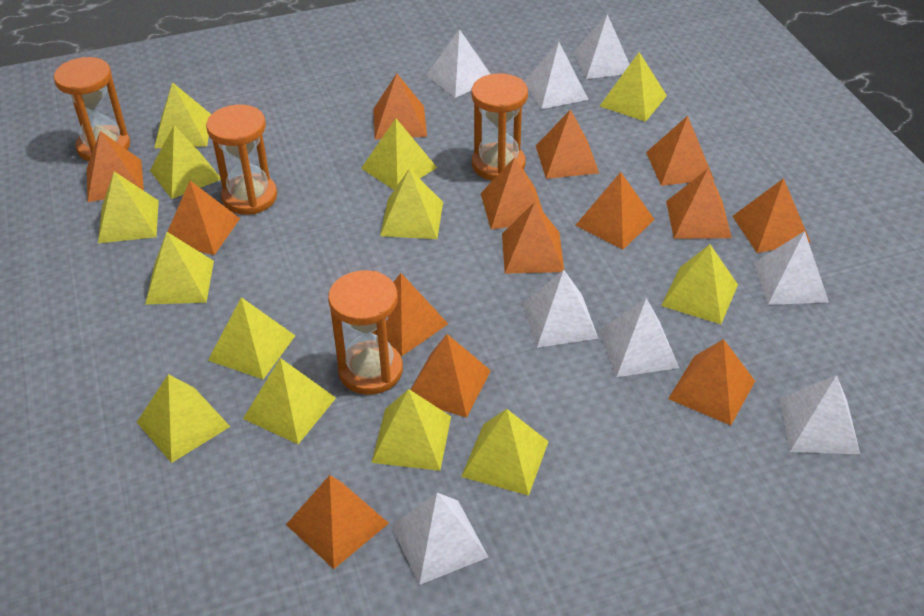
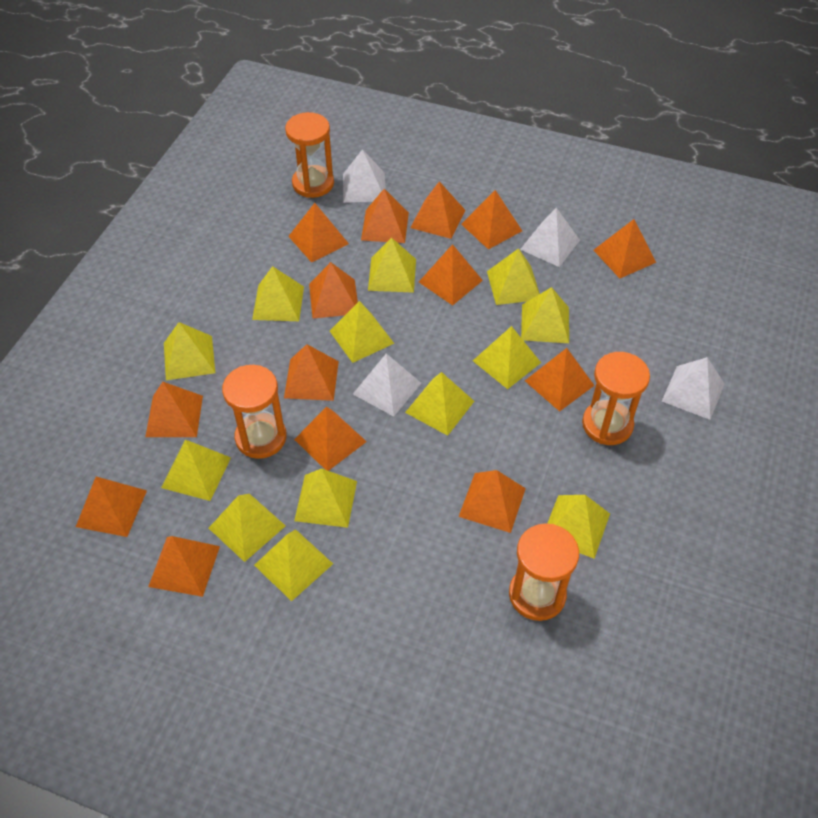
white pyramid: 8 -> 4

